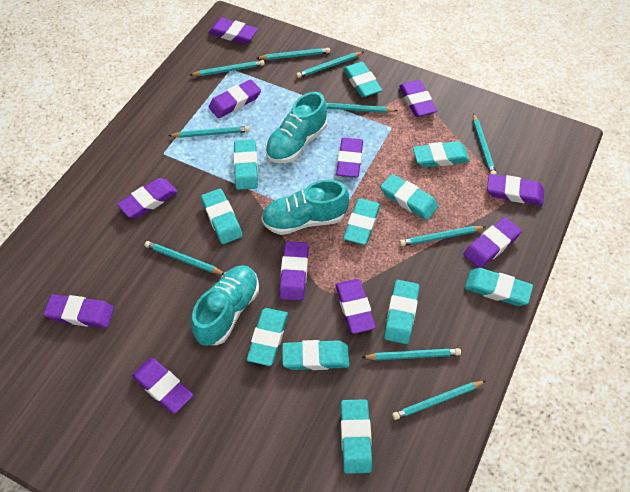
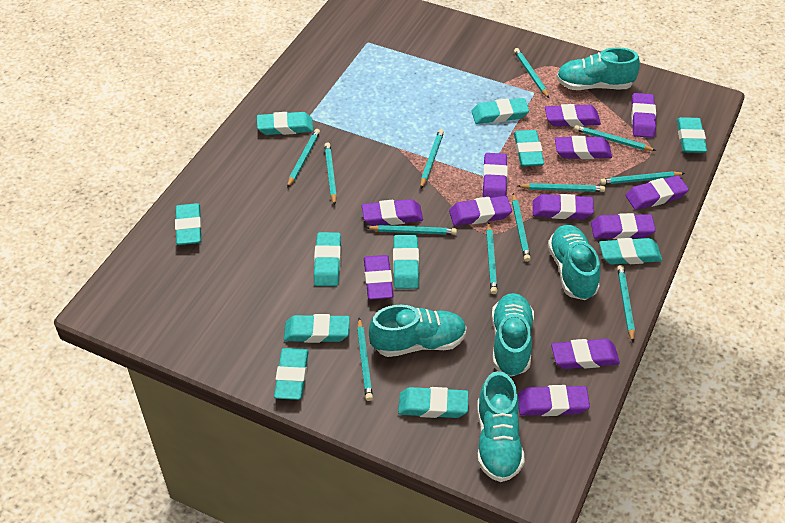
purple eraser: 11 -> 12
turquoise pencil: 10 -> 12
turquoise shoe: 3 -> 5

